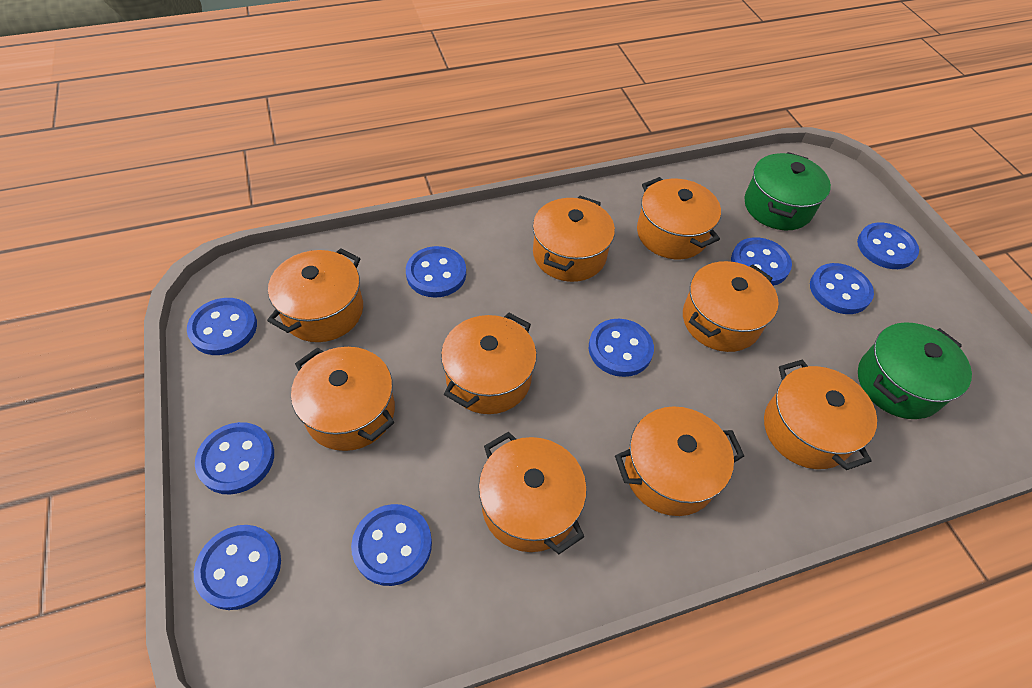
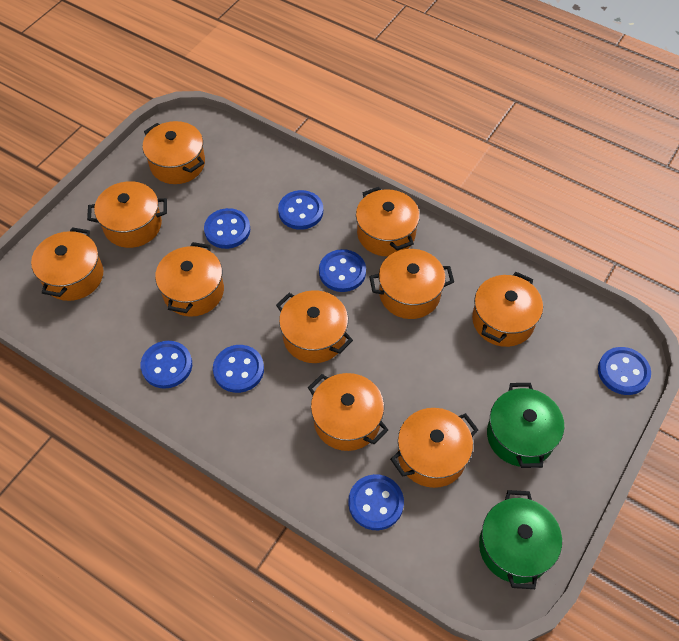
blue button: 9 -> 7
orange pot: 9 -> 10

